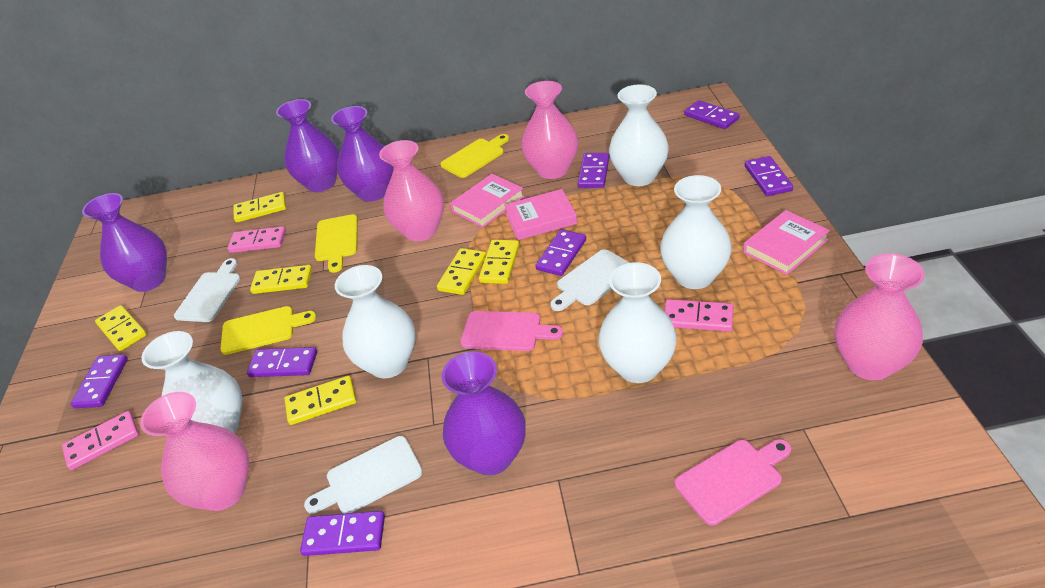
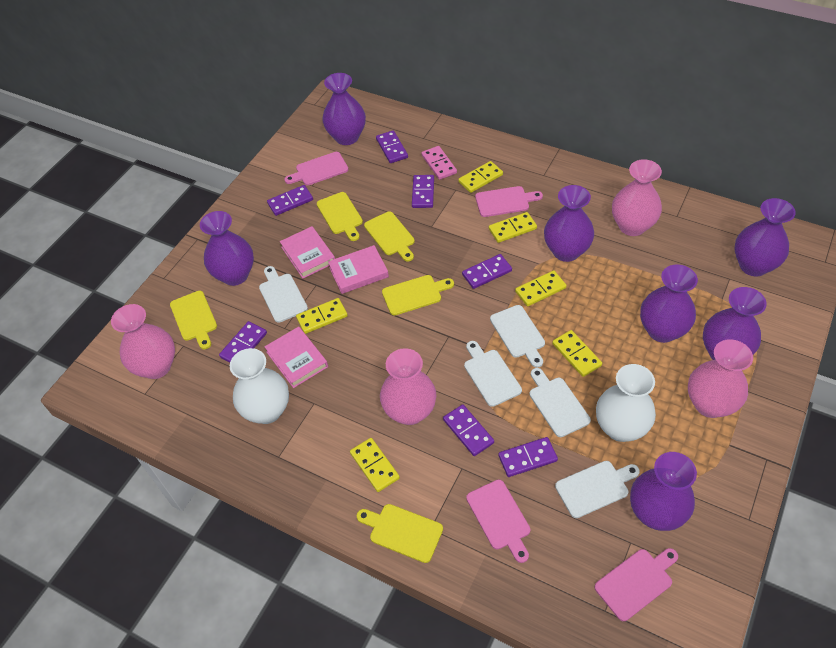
pink cutting board: 2 -> 4
pink domino: 3 -> 1
purple vase: 4 -> 7
white cutting board: 3 -> 5
white vase: 5 -> 2
yellow cutting board: 3 -> 5

